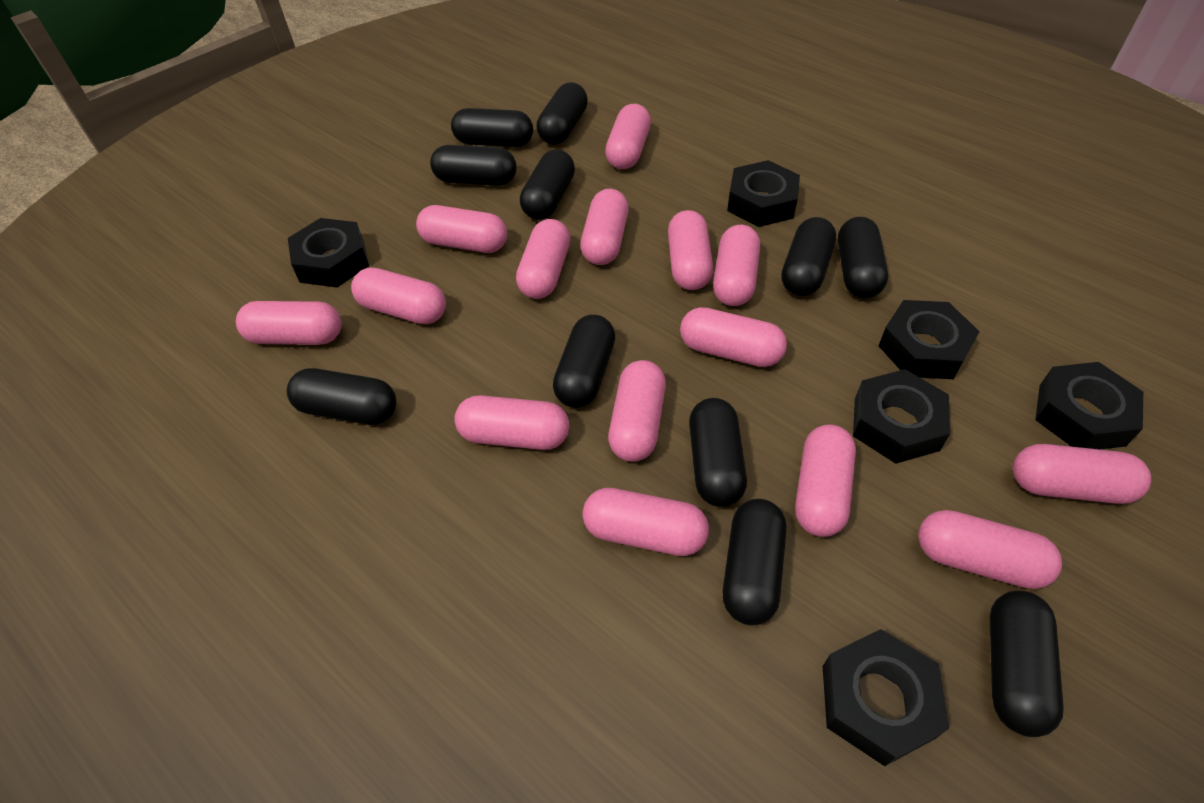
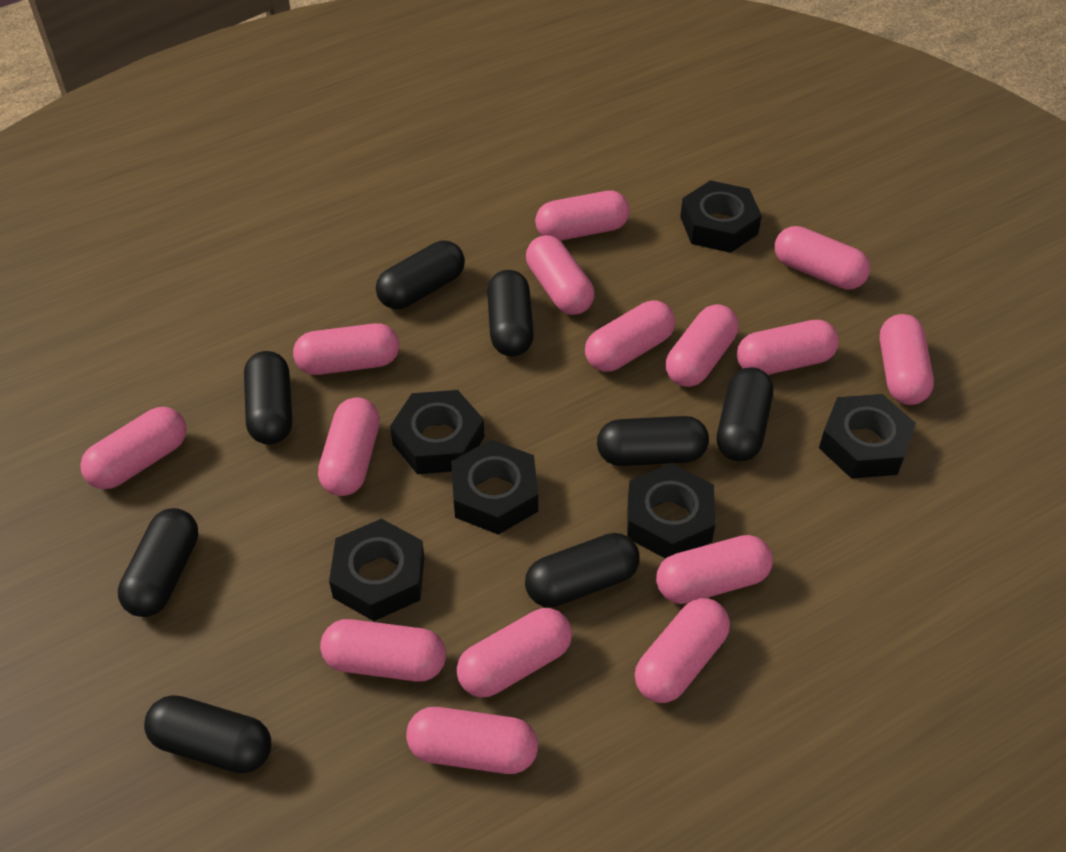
black capsule: 11 -> 8

